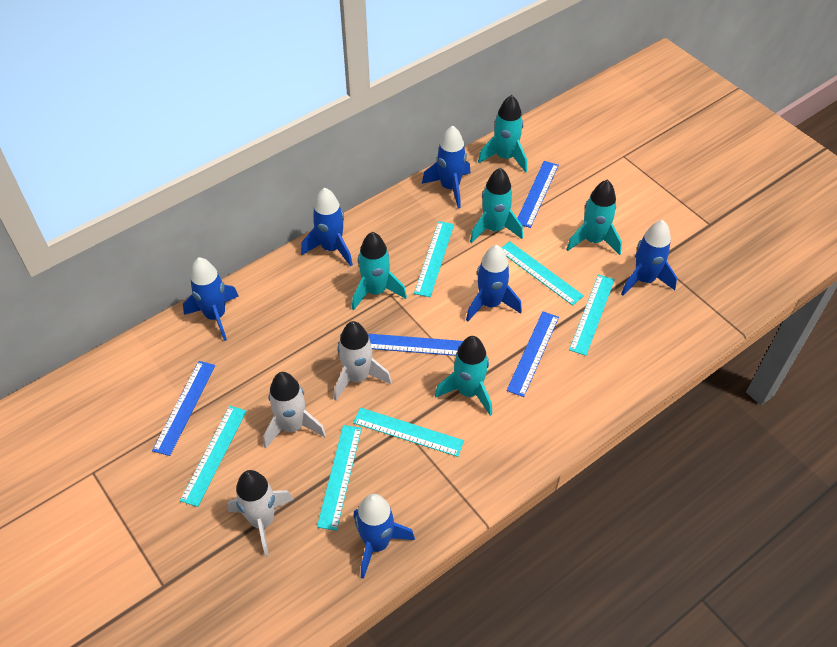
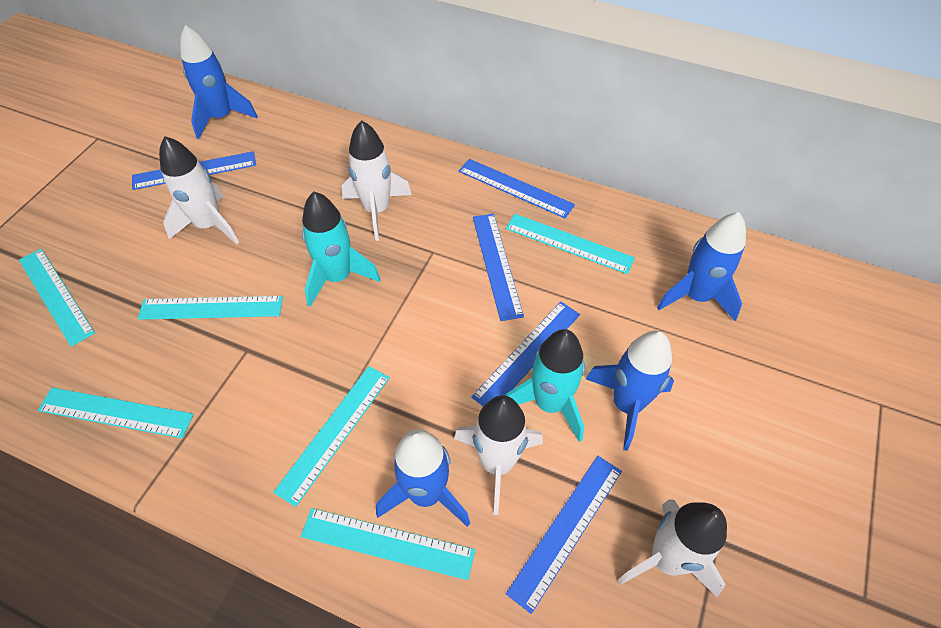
blue rocket: 6 -> 4
blue ruler: 4 -> 5
turquoise rocket: 5 -> 2
white rocket: 3 -> 4

